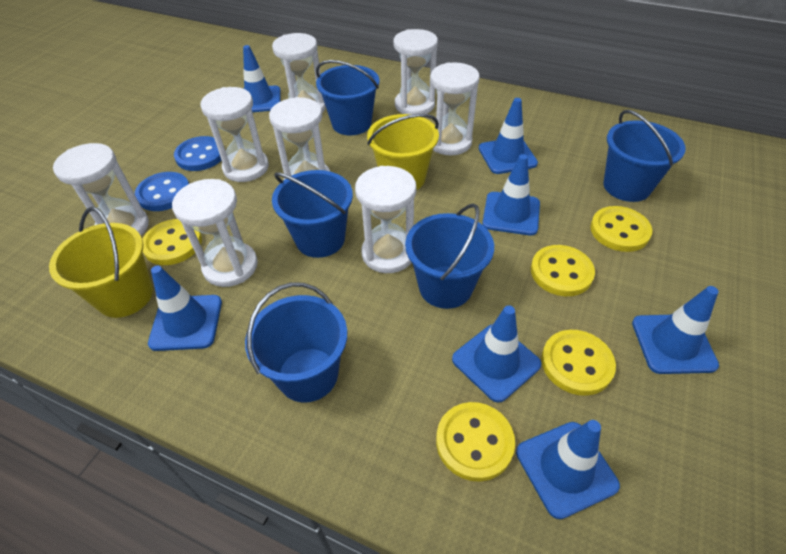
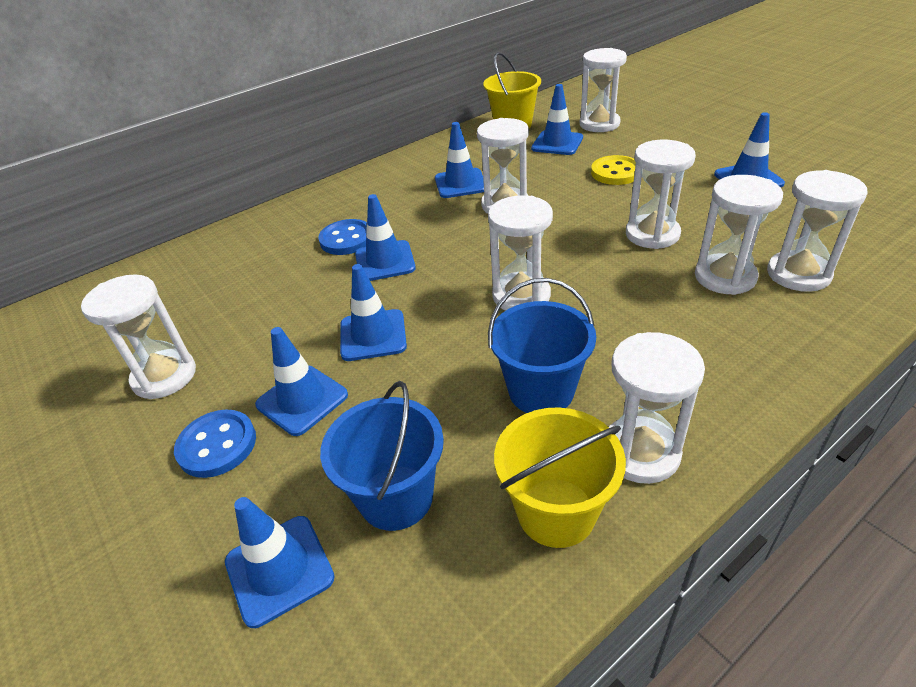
blue bucket: 5 -> 2
yellow button: 5 -> 1

